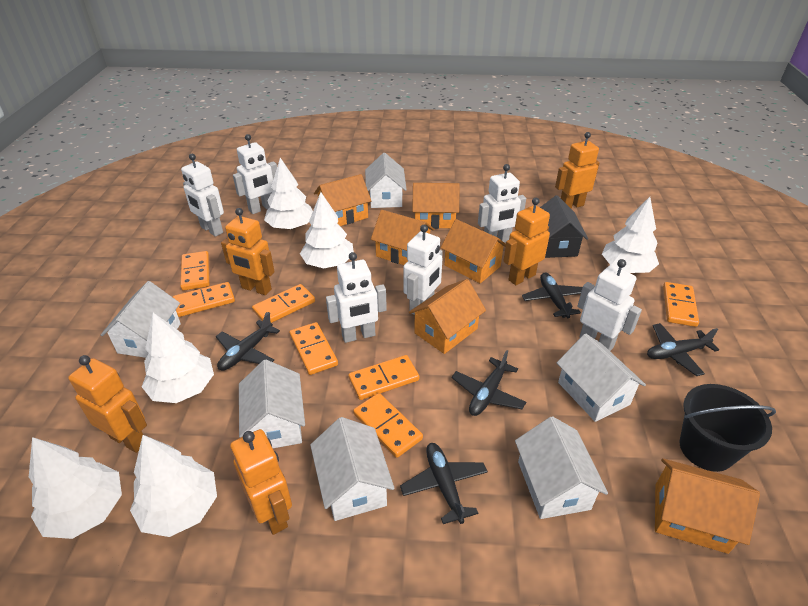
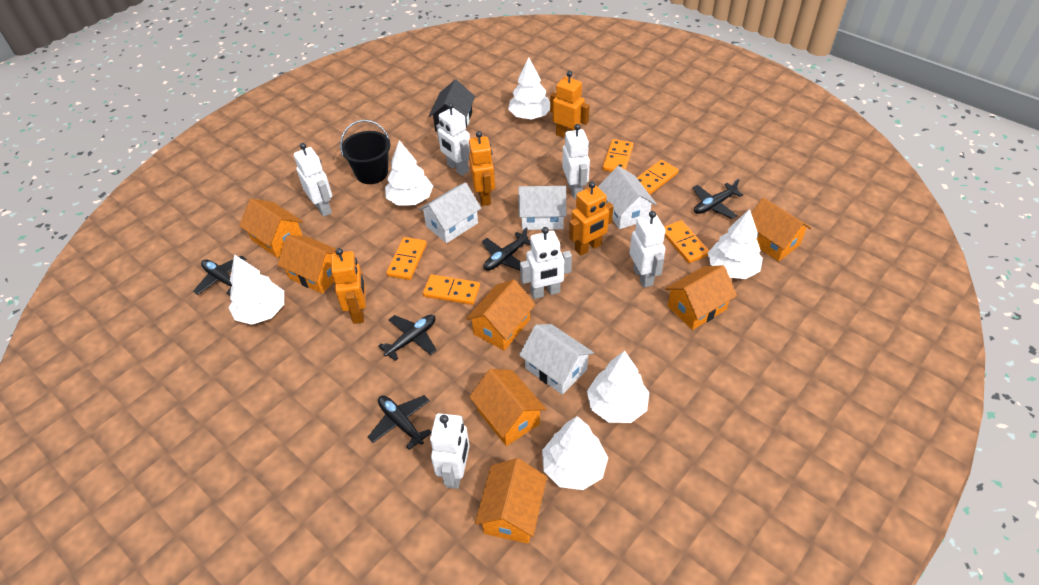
orange domino: 7 -> 5
orange house: 6 -> 7
orange robot: 5 -> 4
white house: 6 -> 4

